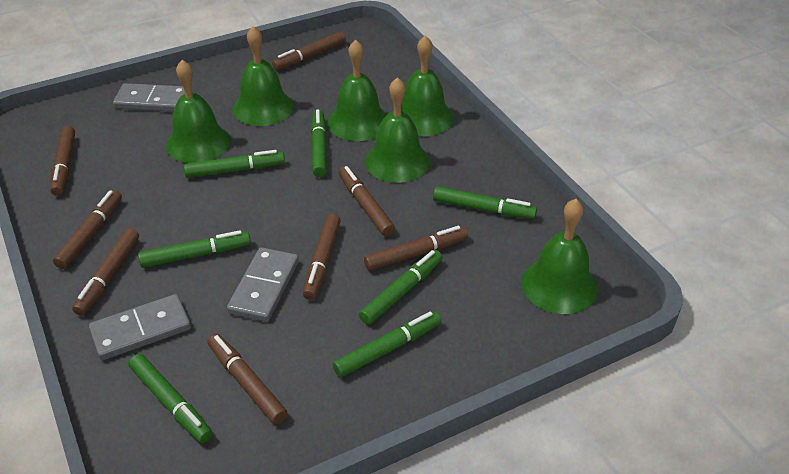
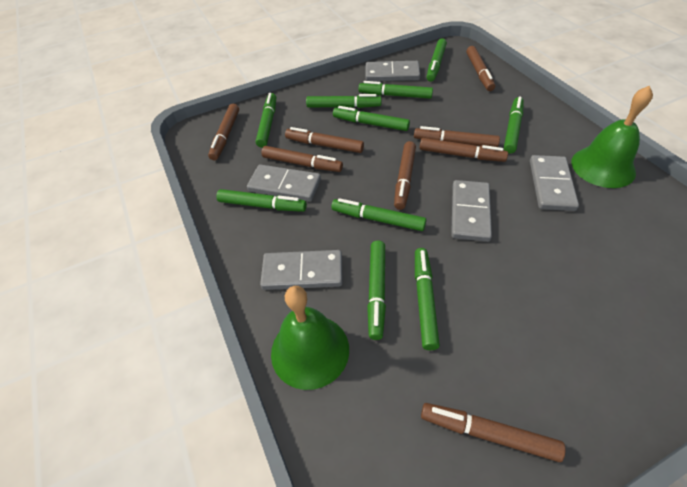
green bell: 6 -> 2
green marker: 7 -> 10
grey domino: 3 -> 5

